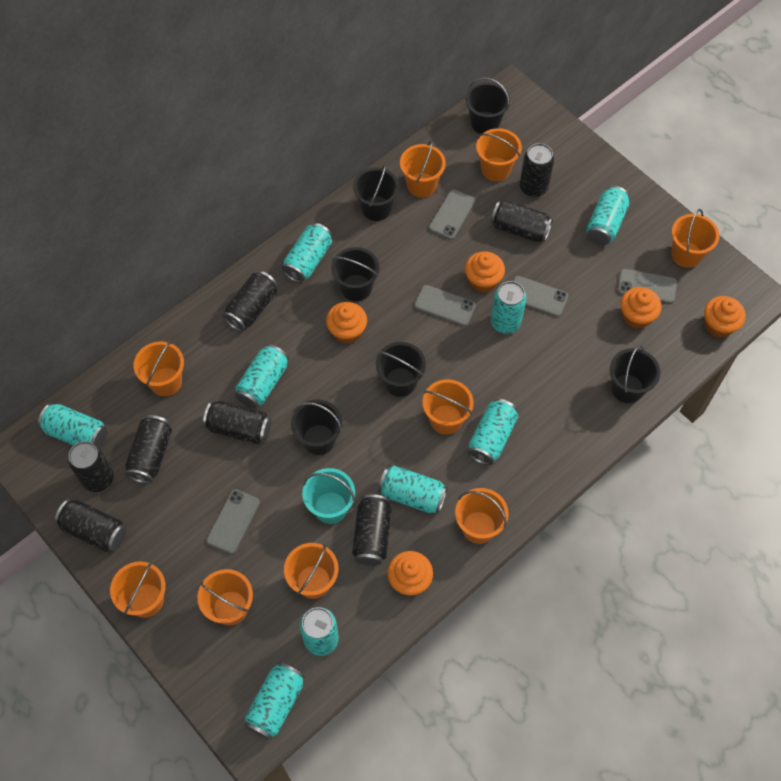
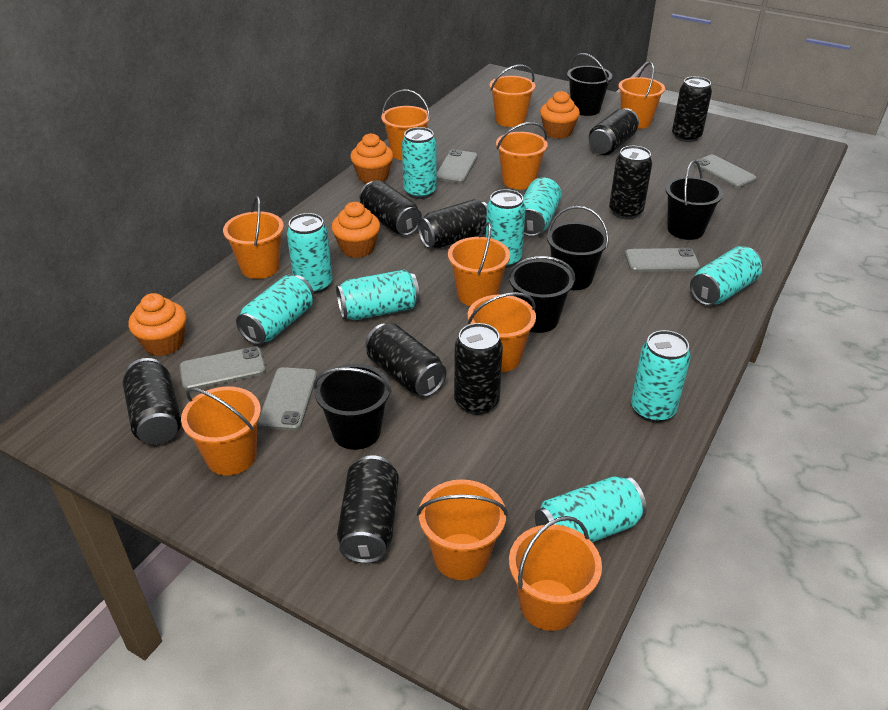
black bucket: 6 -> 5
black can: 8 -> 9
orange bucket: 9 -> 10
orange cupcake: 5 -> 4
turquoise bucket: 1 -> 0

